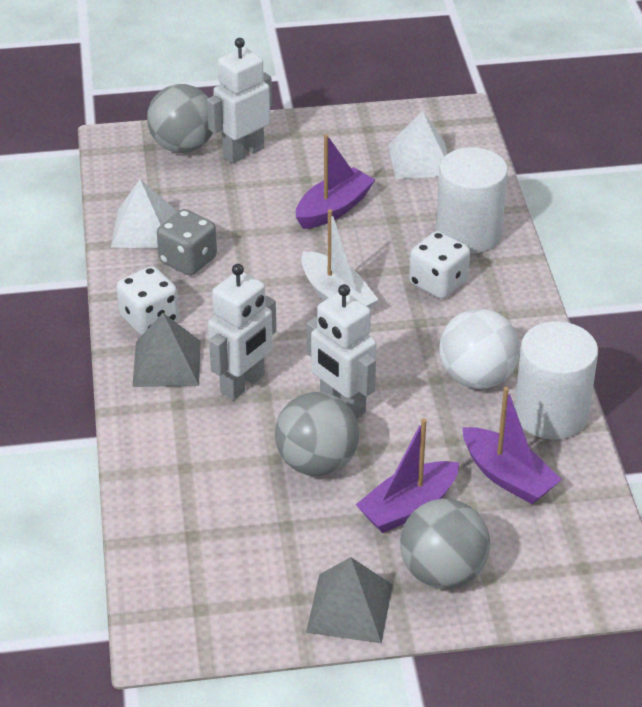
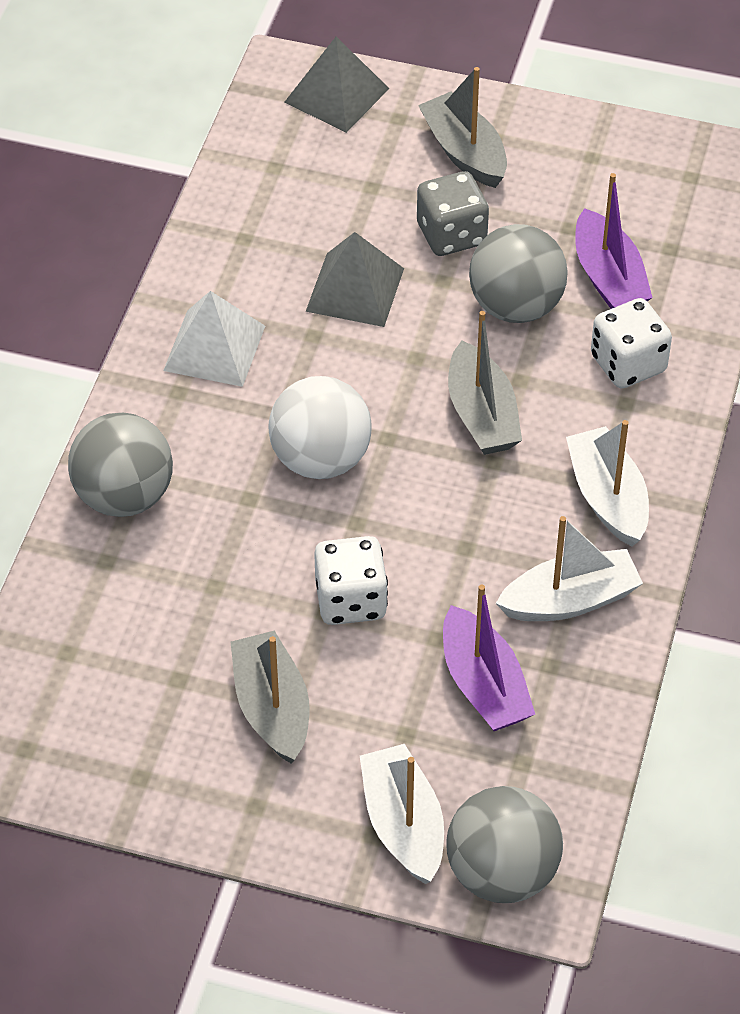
grey boat: 0 -> 3
purple boat: 3 -> 2
white boat: 1 -> 3
white cylinder: 2 -> 0
white pyramid: 2 -> 1
white robot: 3 -> 0

